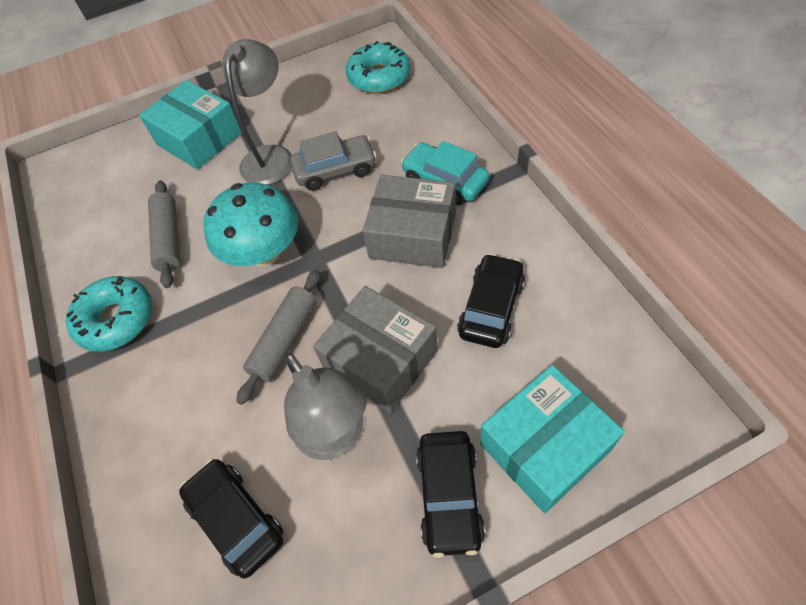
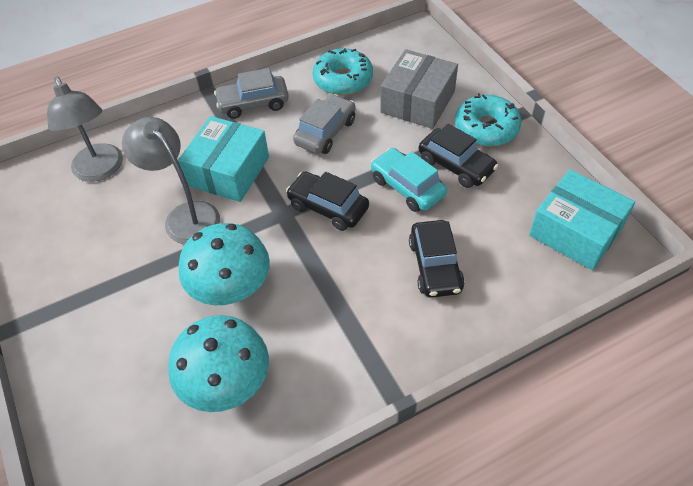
grey box: 2 -> 1
grey car: 1 -> 2
grey rolling pin: 2 -> 0
turquoise mushroom: 1 -> 2

